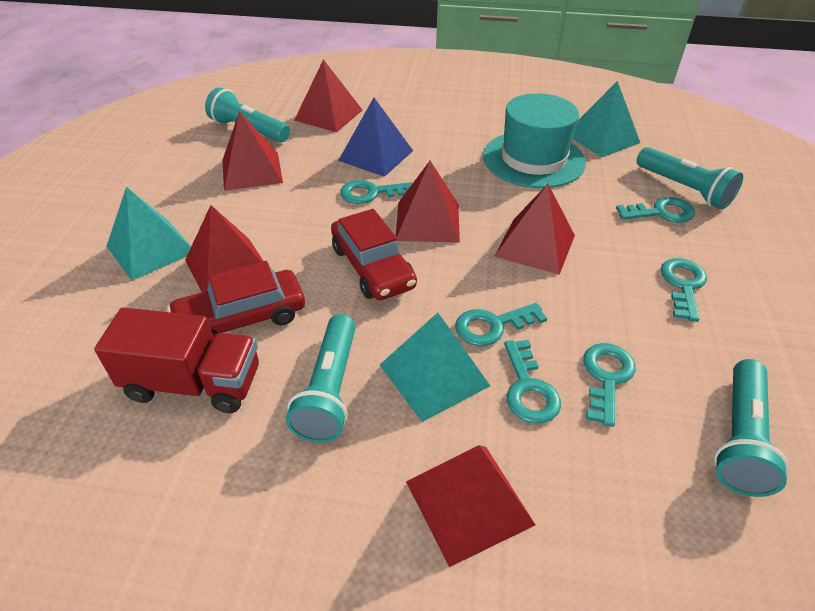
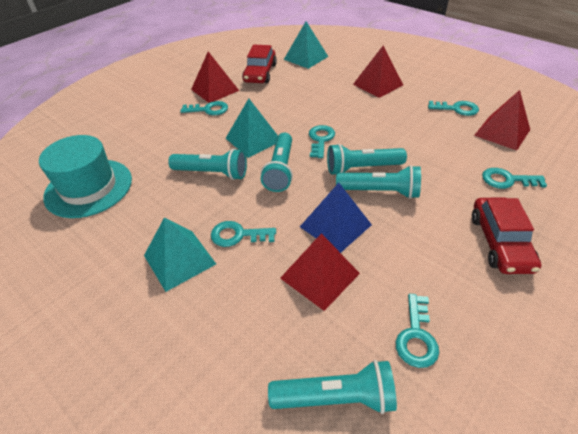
red pyramid: 6 -> 4
red truck: 1 -> 0
turquoise flashlight: 4 -> 5

